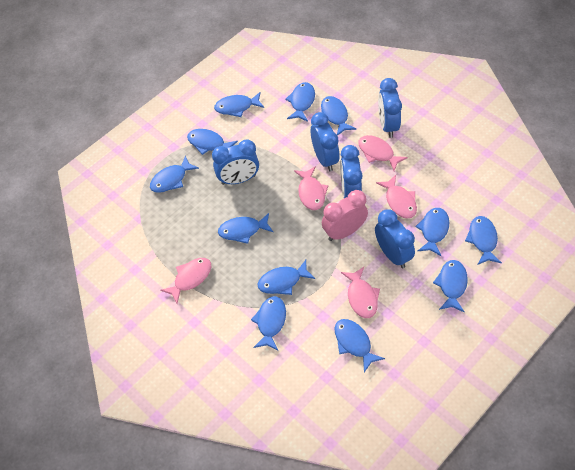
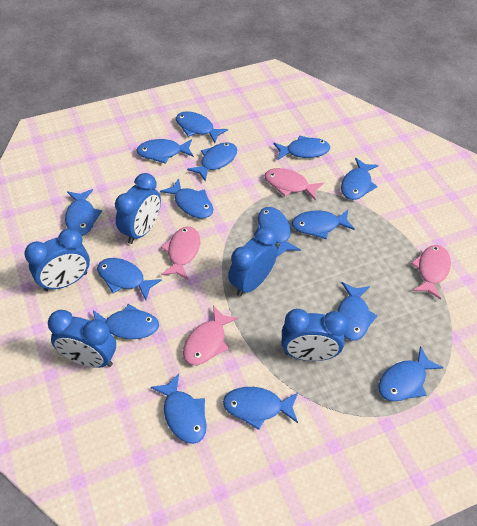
blue fish: 12 -> 15
pink clock: 1 -> 0
pink fish: 5 -> 4

